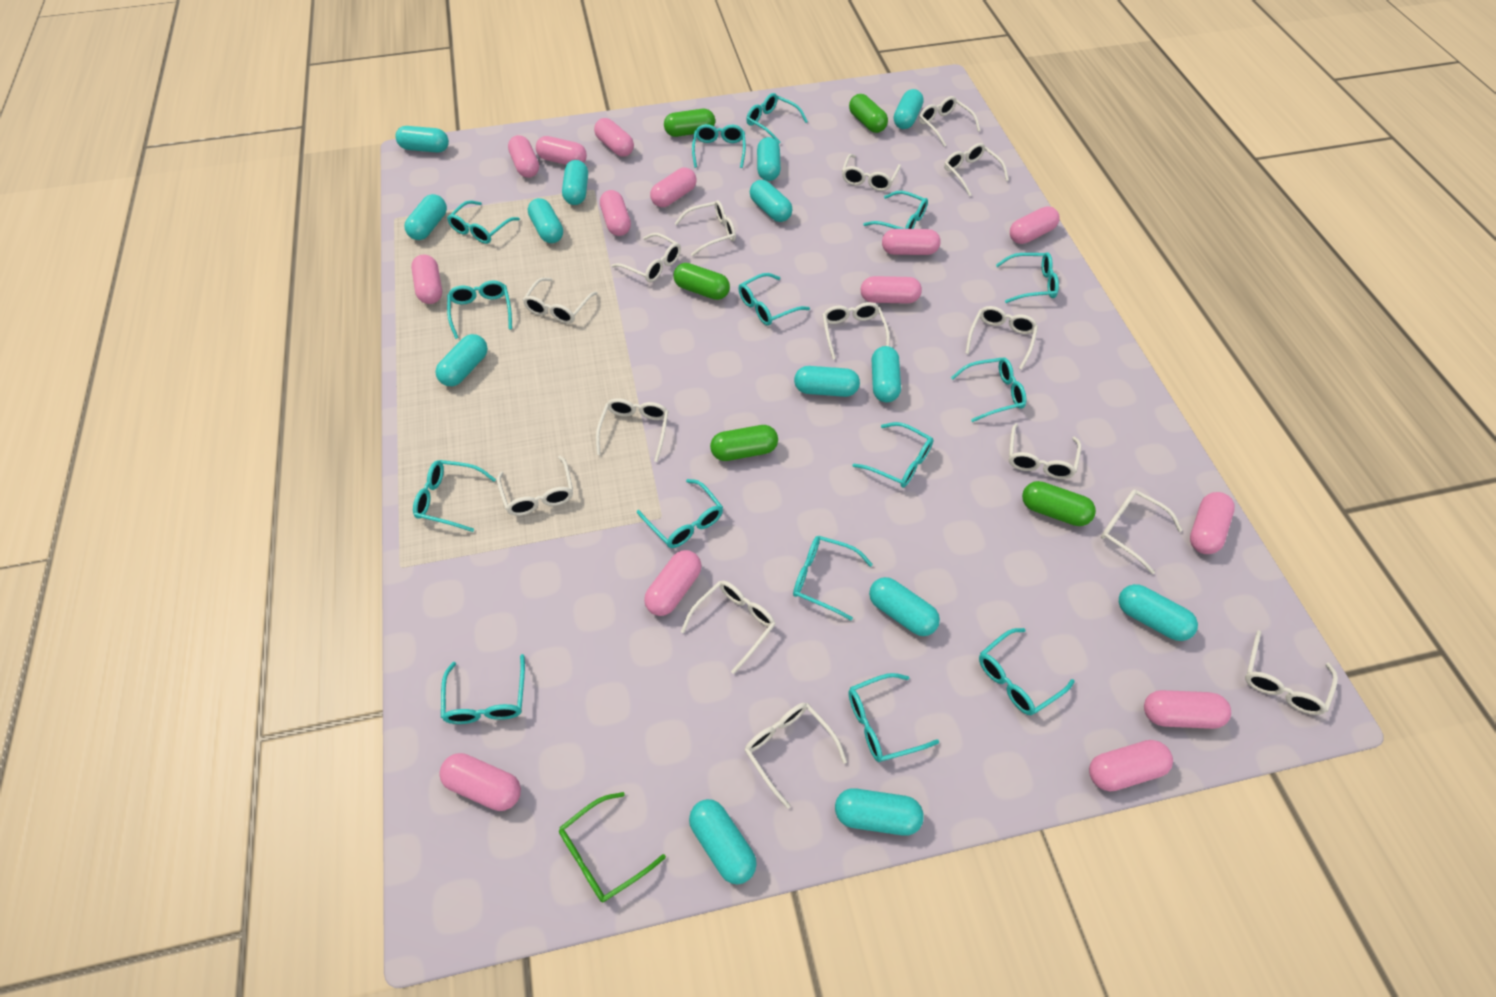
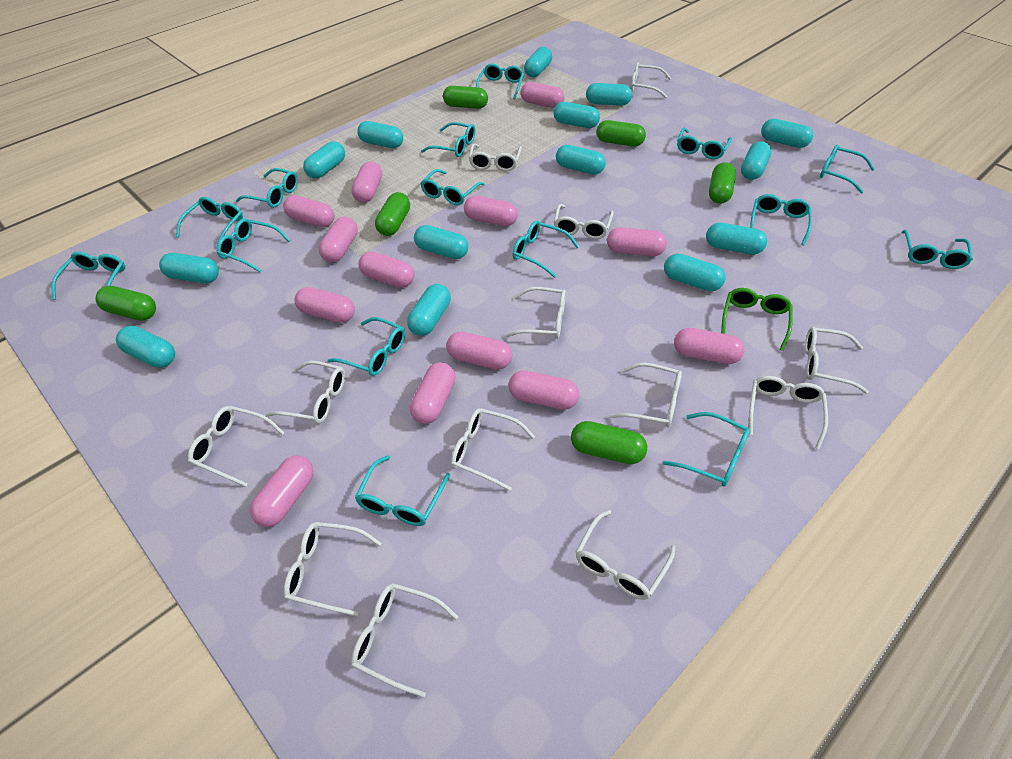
green capsule: 5 -> 6
pink capsule: 14 -> 13
white glasses: 15 -> 13

